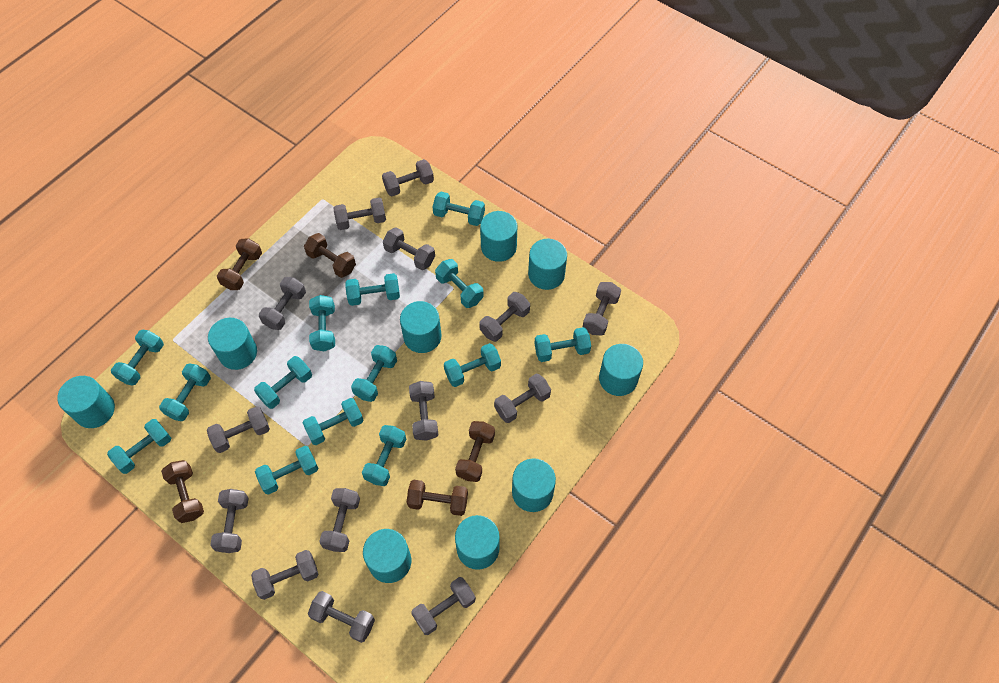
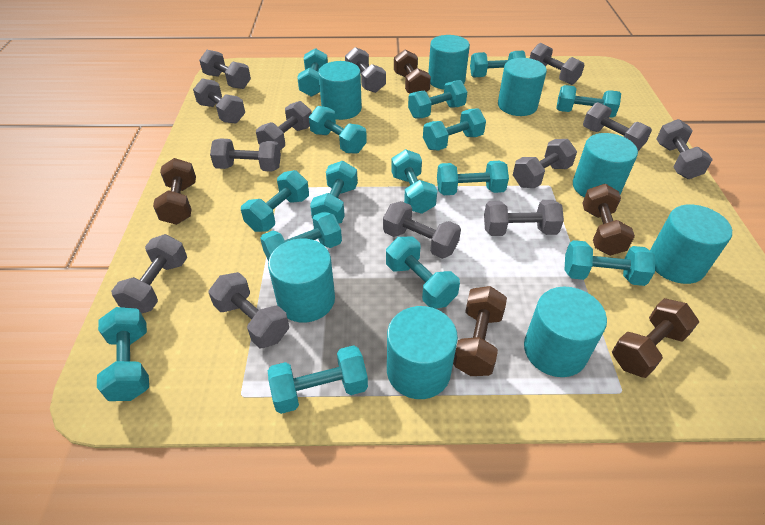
grey dumbbell: 14 -> 13
turquoise cylinder: 9 -> 8
turquoise dumbbell: 14 -> 15

